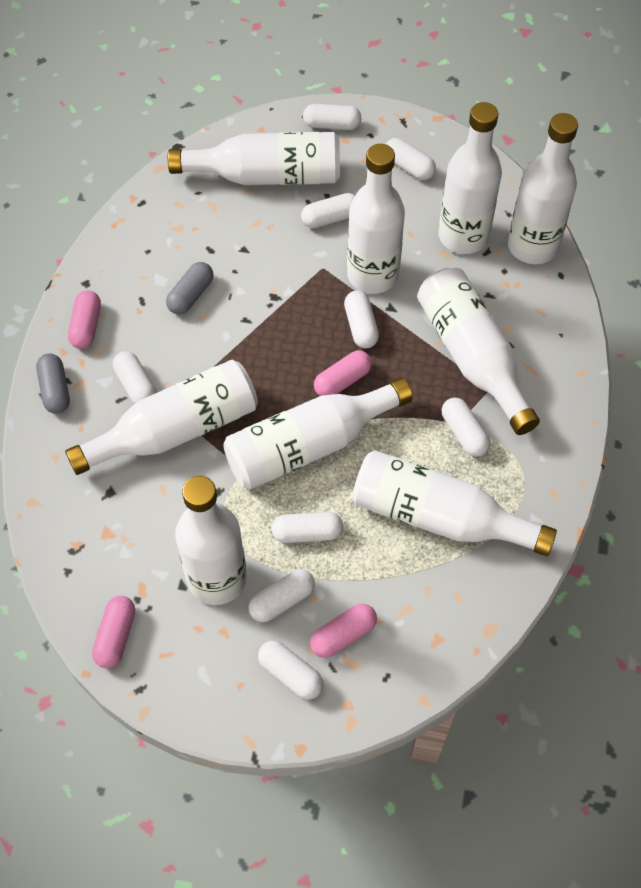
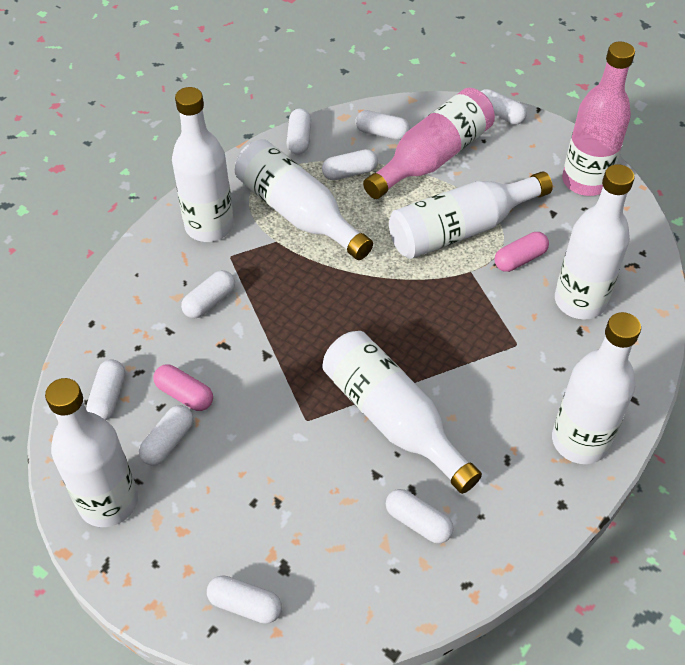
grey capsule: 2 -> 0
pink bottle: 0 -> 2
pink capsule: 4 -> 2
white bottle: 9 -> 7

